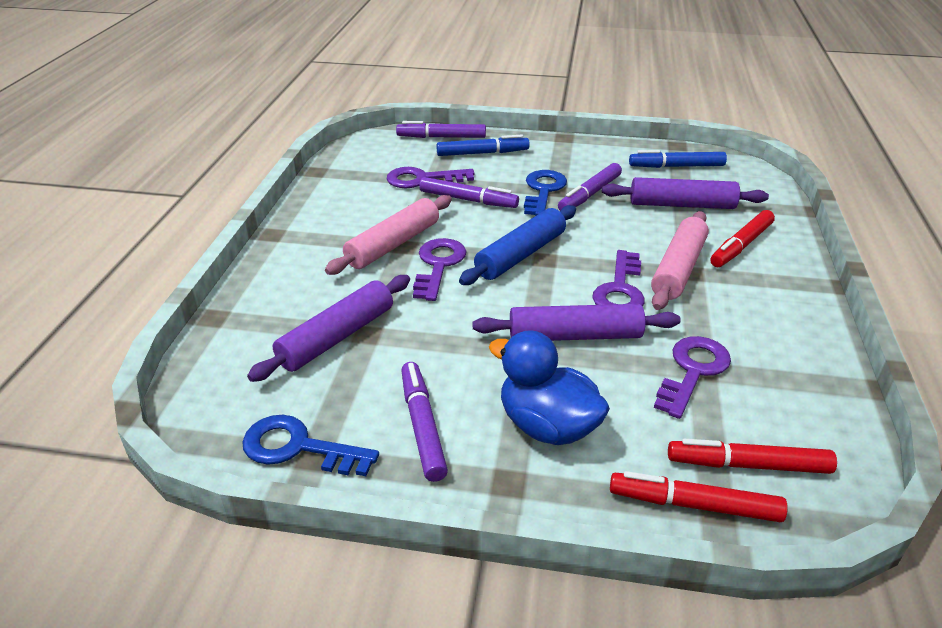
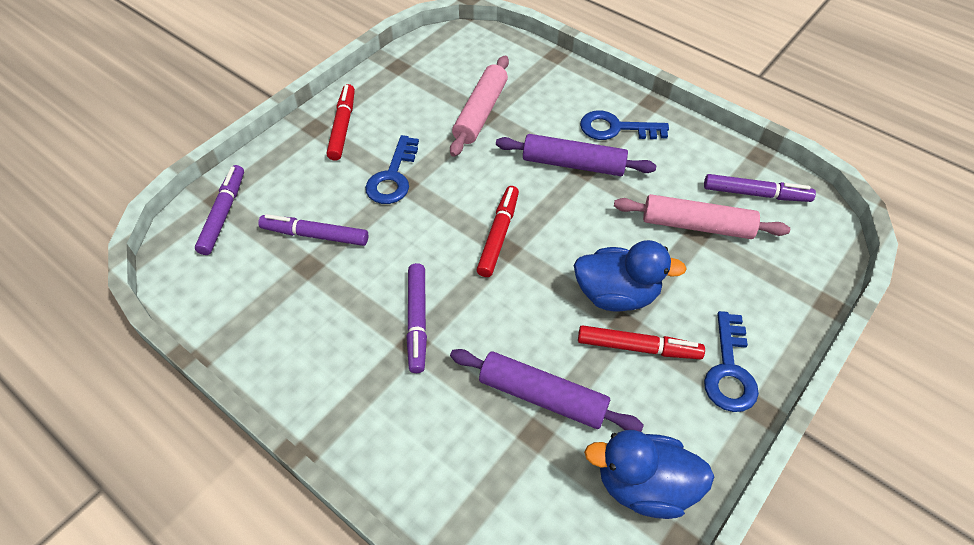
blue duck: 1 -> 2
blue key: 2 -> 3
blue marker: 2 -> 0
blue rolling pin: 1 -> 0
purple key: 4 -> 0
purple rolling pin: 3 -> 2

